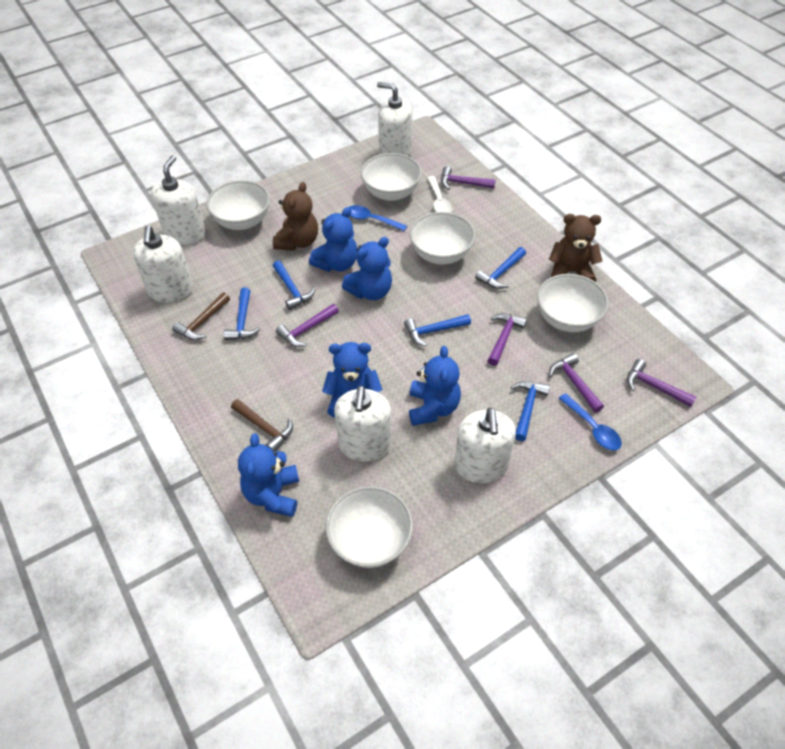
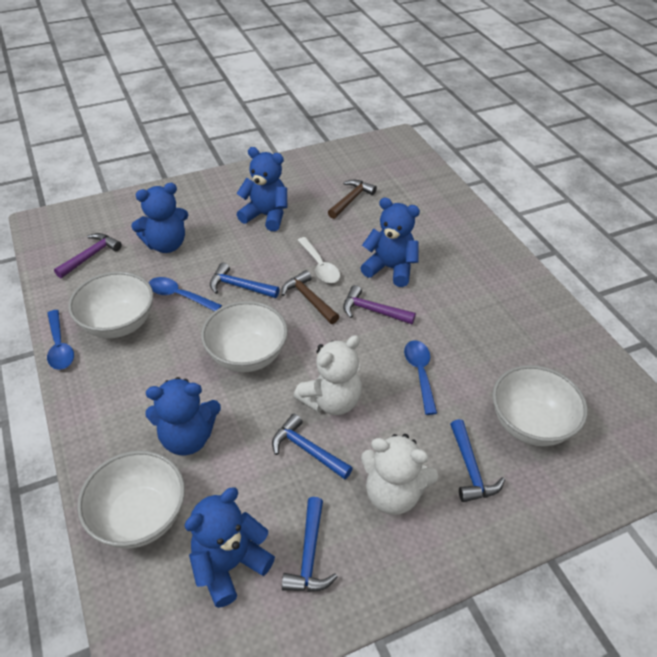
blue hammer: 5 -> 4
blue spoon: 2 -> 3
brown teddy bear: 2 -> 0
purple hammer: 5 -> 2
white bowl: 5 -> 4
white soap dispenser: 5 -> 0
white teddy bear: 0 -> 2

